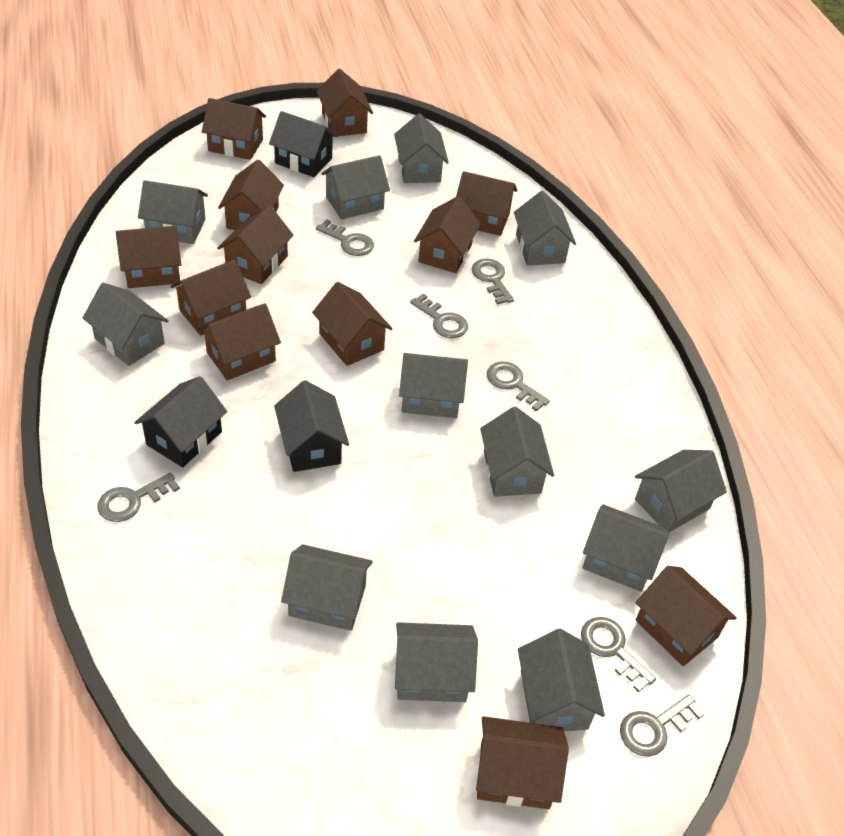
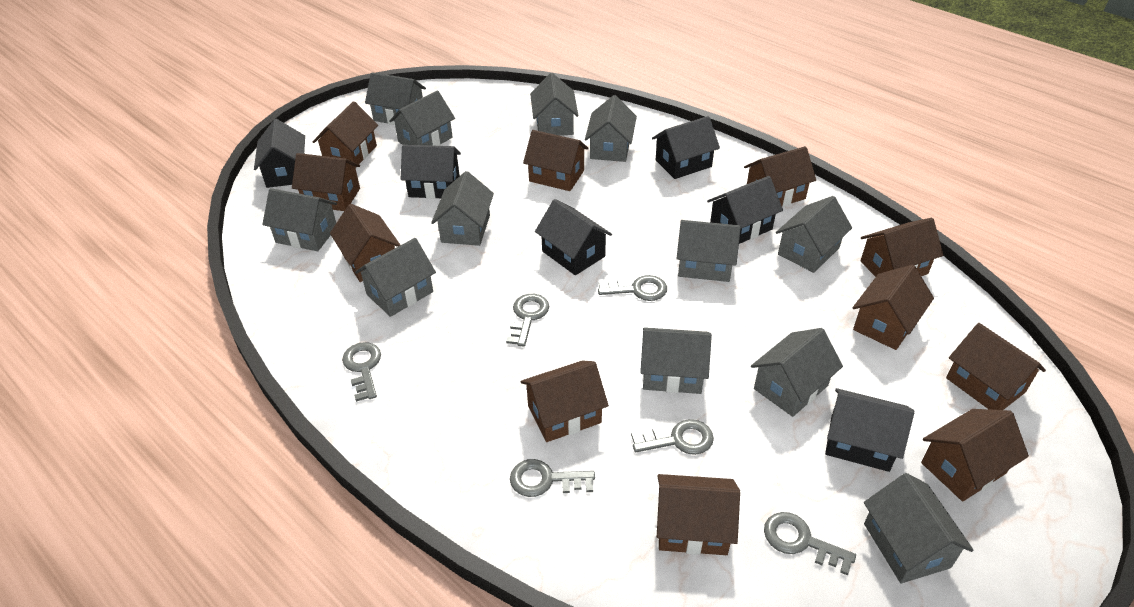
black house: 3 -> 6
brown house: 12 -> 11
grey key: 7 -> 6

